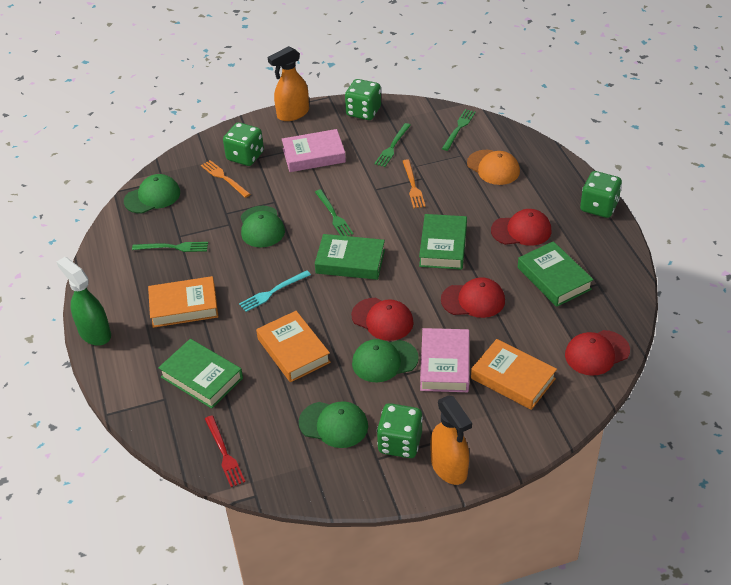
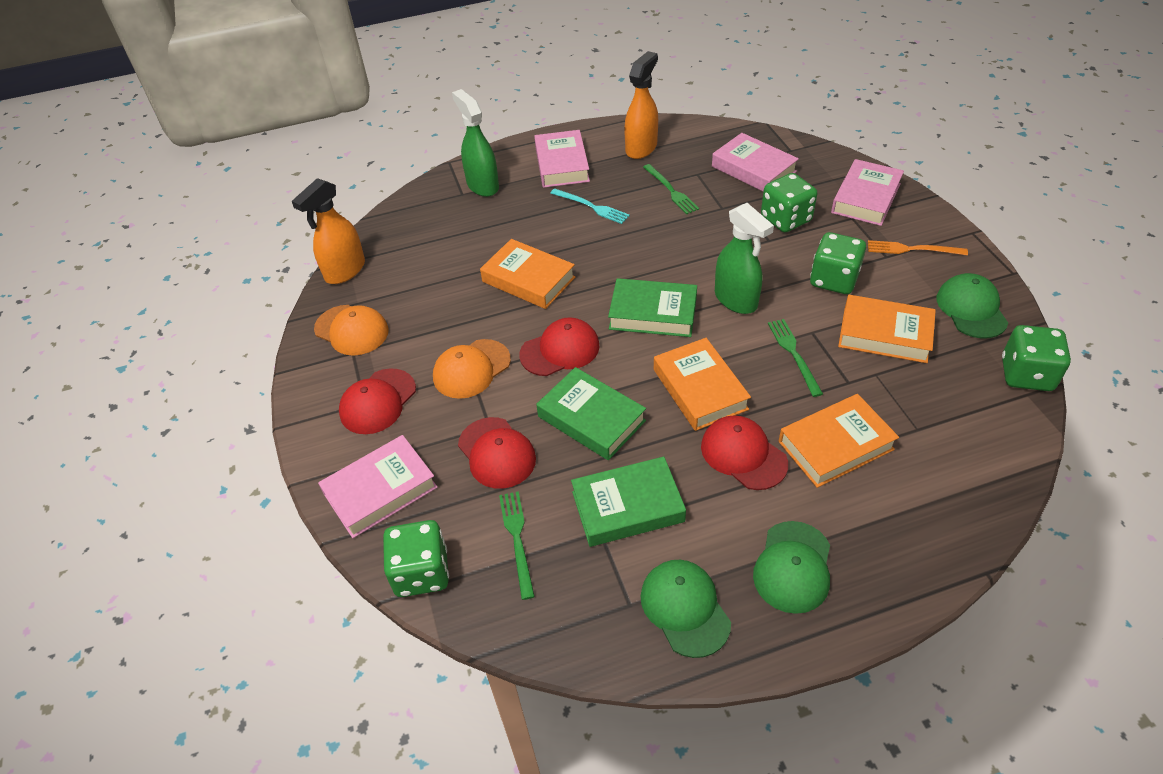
green book: 4 -> 3
green cap: 4 -> 3
green fork: 4 -> 3
green spray bottle: 1 -> 2
orange book: 3 -> 4
orange cap: 1 -> 2
orange fork: 2 -> 1
pink book: 2 -> 4
red fork: 1 -> 0

